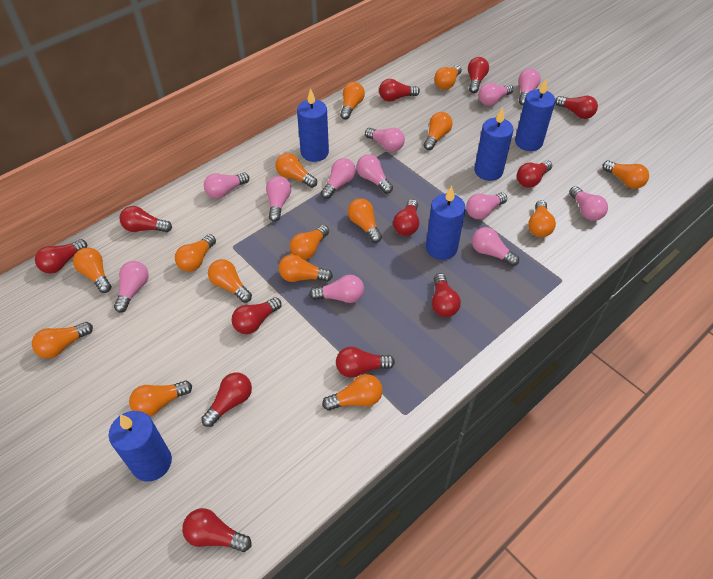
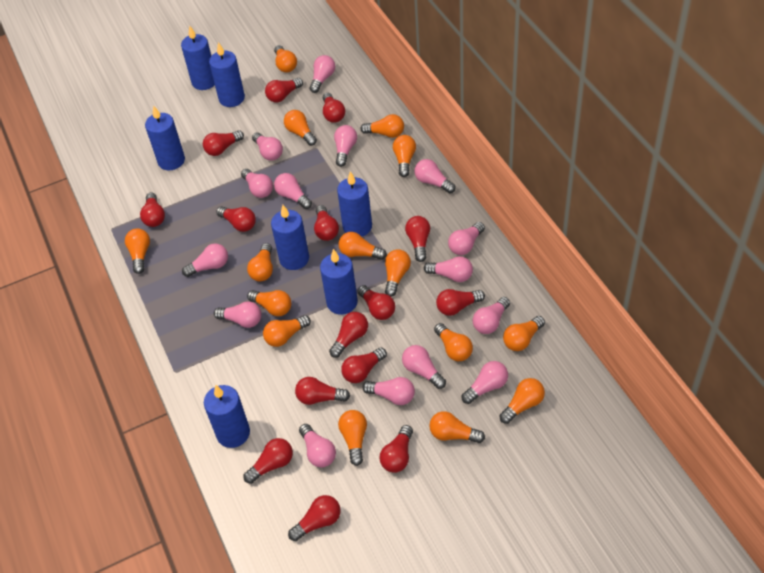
blue candle: 5 -> 7
pink light bulb: 12 -> 15
red light bulb: 12 -> 15

